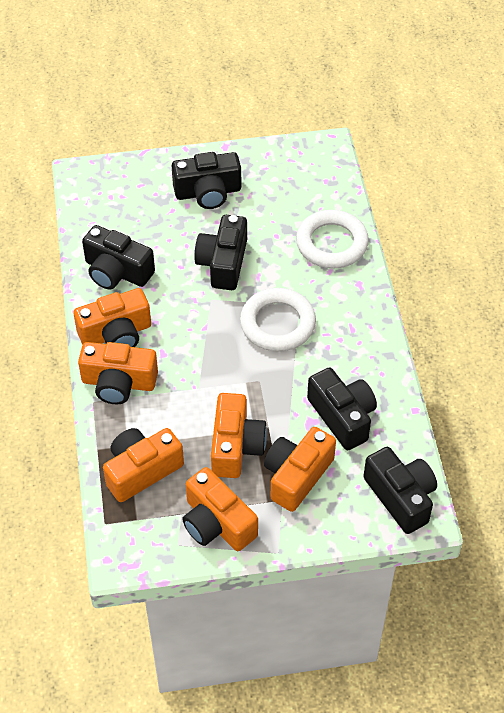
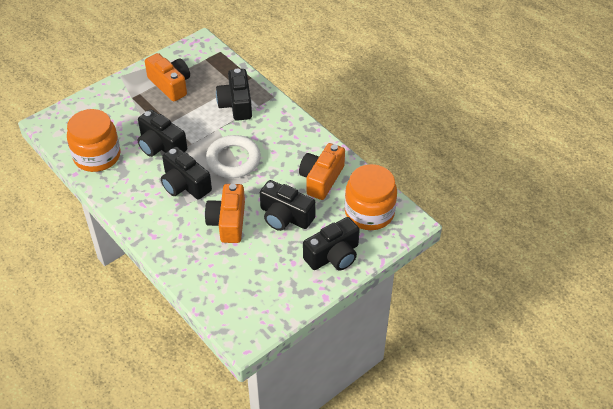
orange camera: 6 -> 3
orange jar: 0 -> 2
white ring: 2 -> 1

